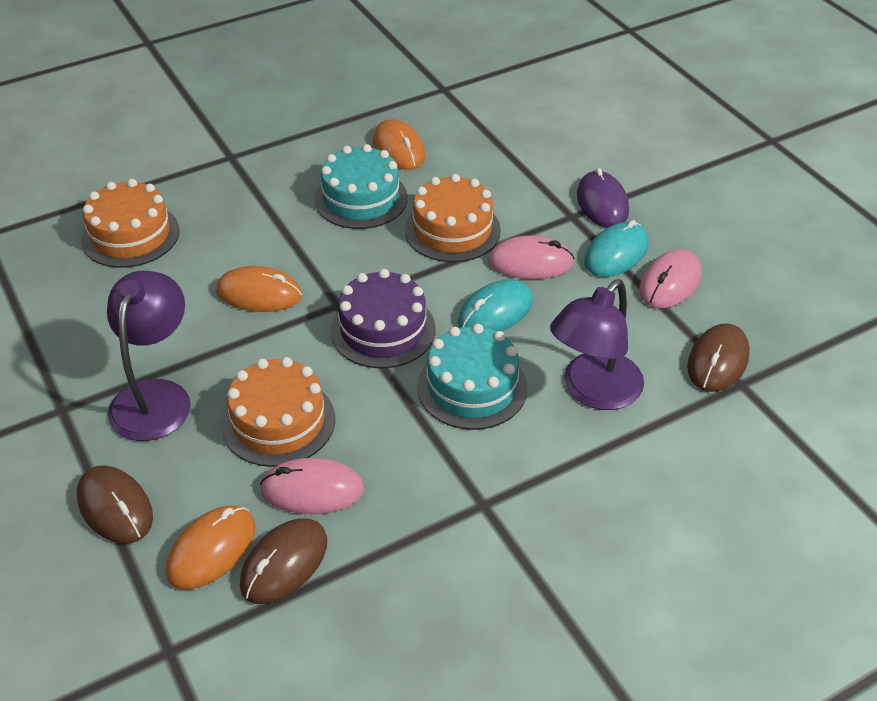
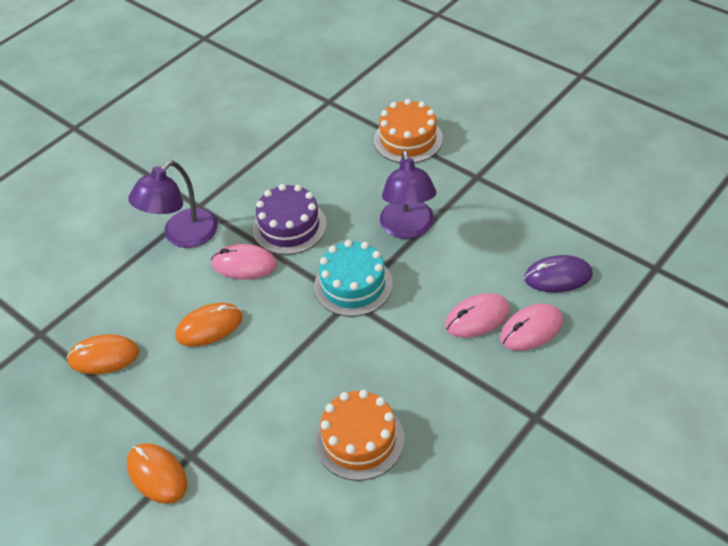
brown mouse: 3 -> 0
orange cake: 3 -> 2
turquoise cake: 2 -> 1
turquoise mouse: 2 -> 0

